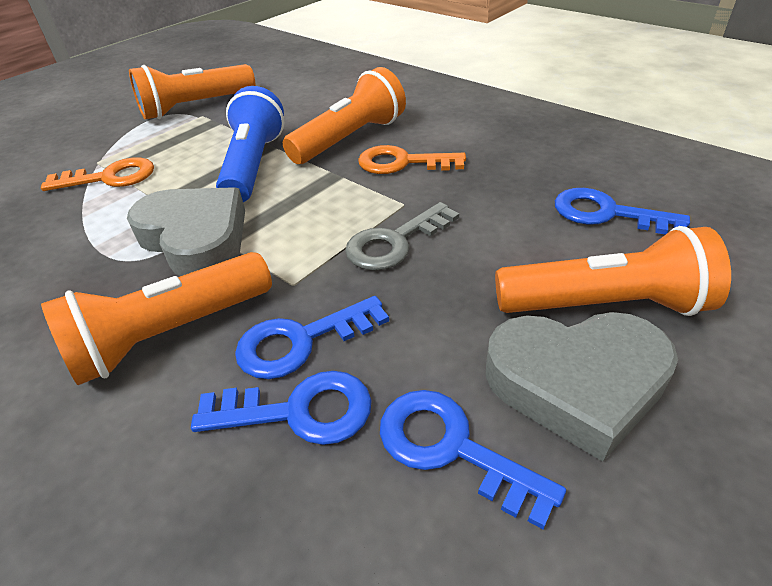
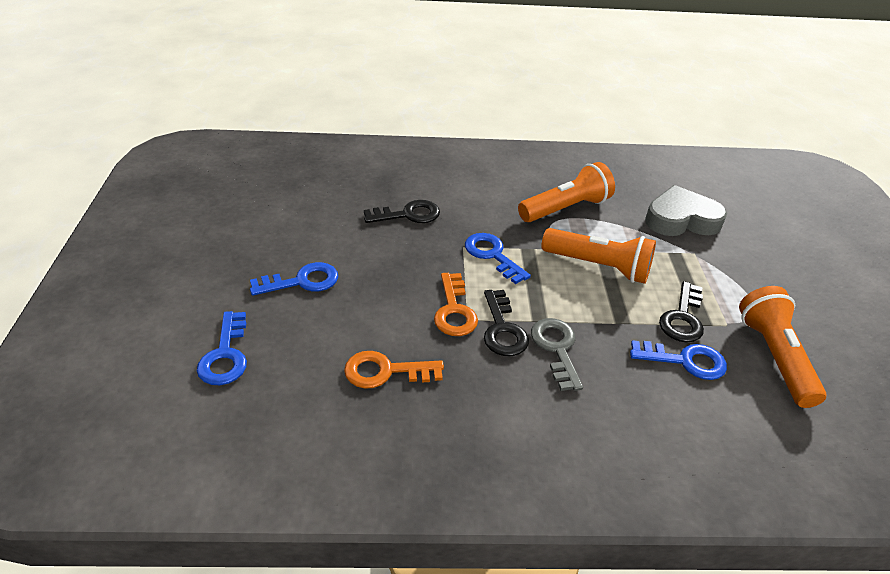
black key: 0 -> 3
blue flashlight: 1 -> 0
grey heart: 2 -> 1
orange flashlight: 4 -> 3

